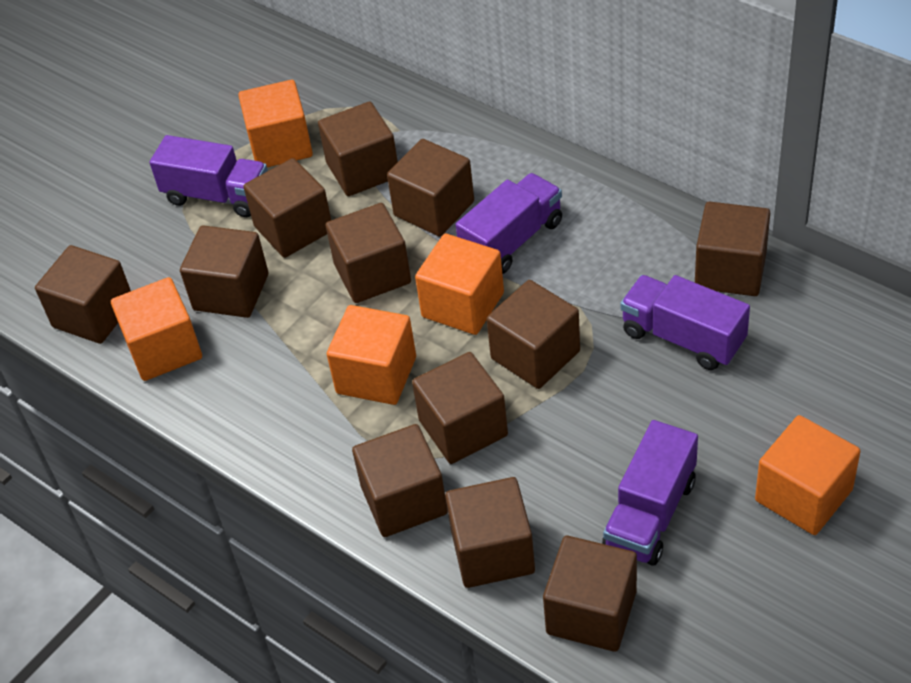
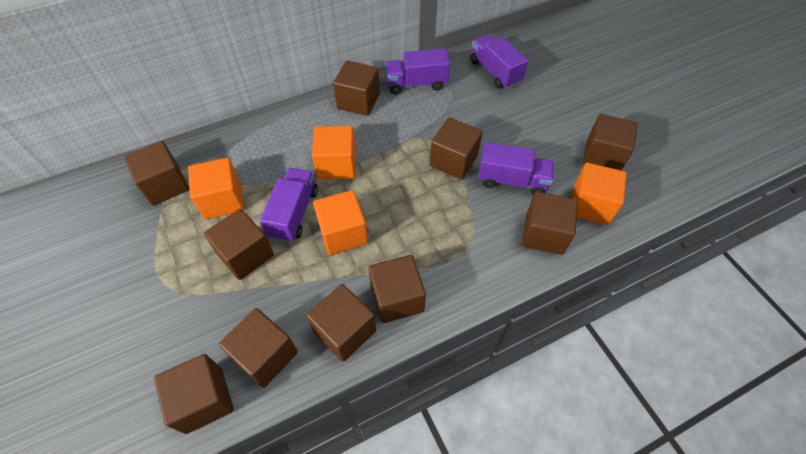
brown cube: 12 -> 10
orange cube: 5 -> 4

